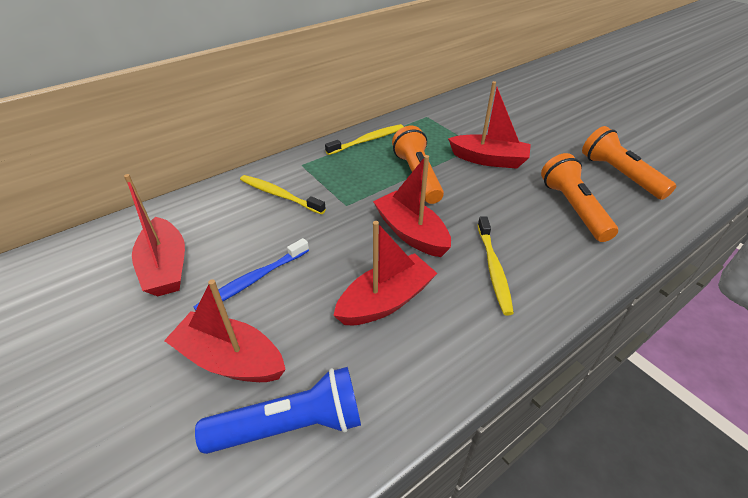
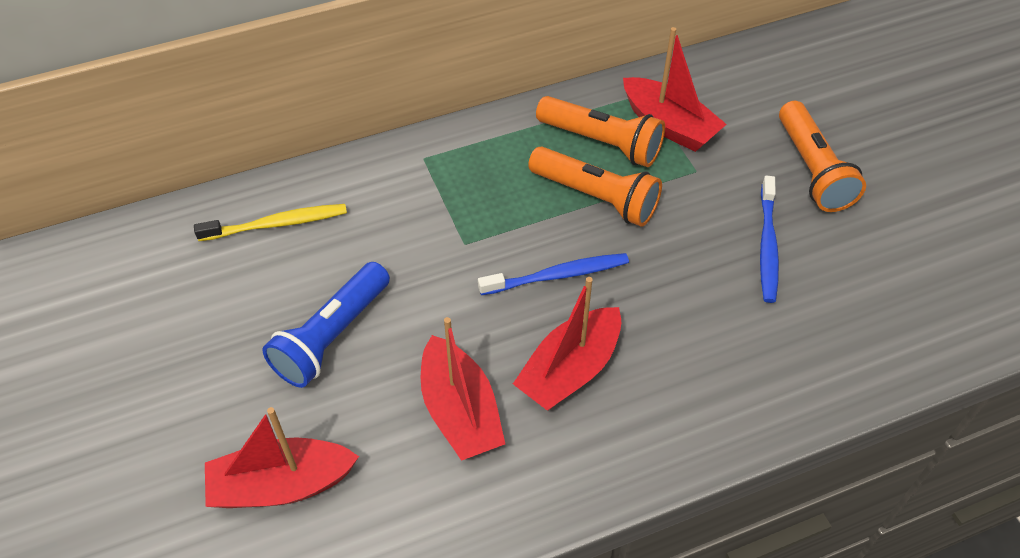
blue toothbrush: 1 -> 2
red boat: 5 -> 4
yellow toothbrush: 3 -> 1

